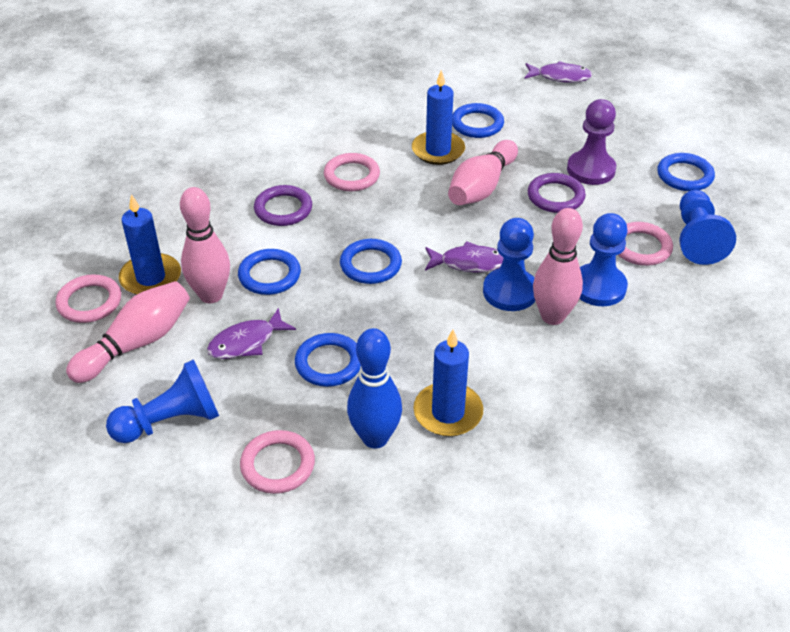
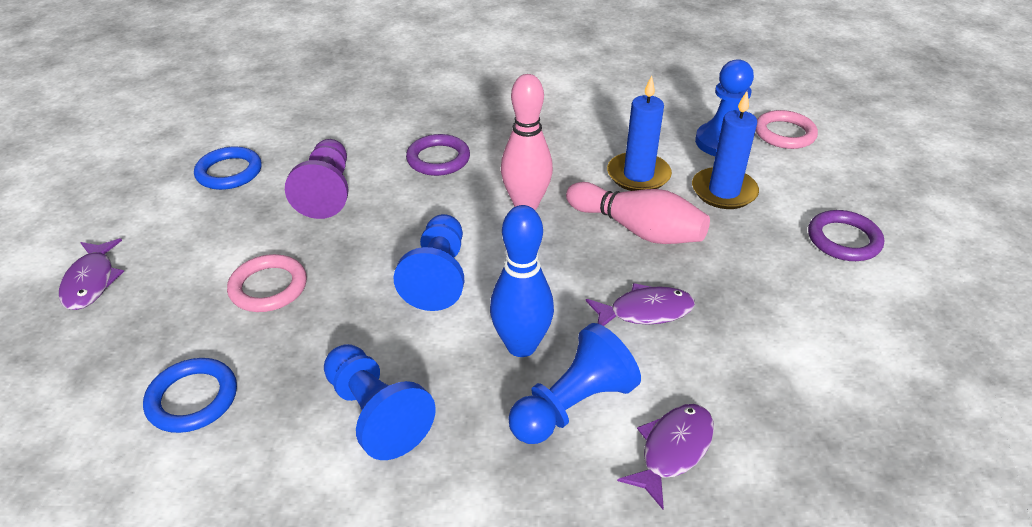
blue candle: 3 -> 2
blue ring: 5 -> 2
pink bowling pin: 4 -> 2
pink ring: 4 -> 2

